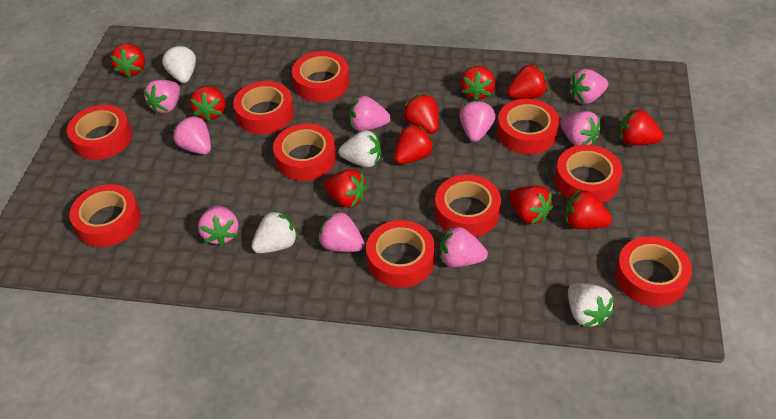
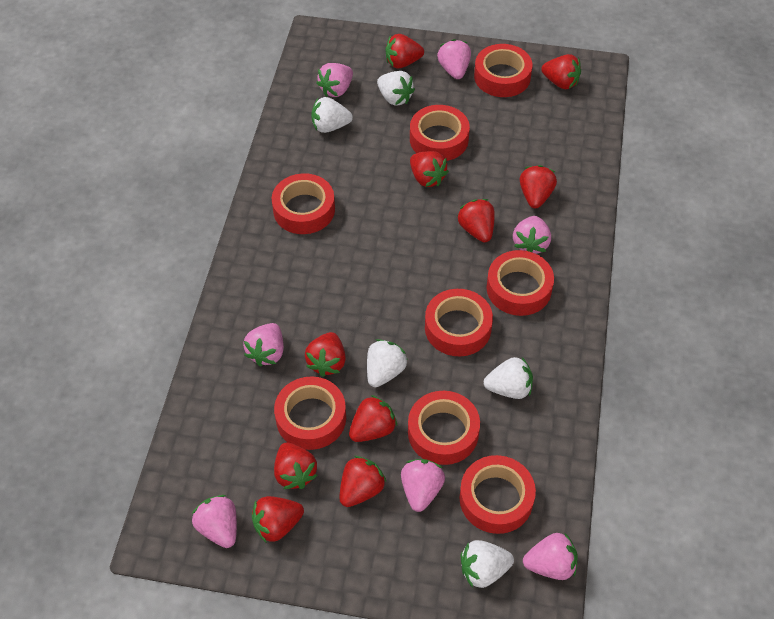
pink strawberry: 9 -> 7
red tape: 10 -> 8
white strawberry: 4 -> 5

